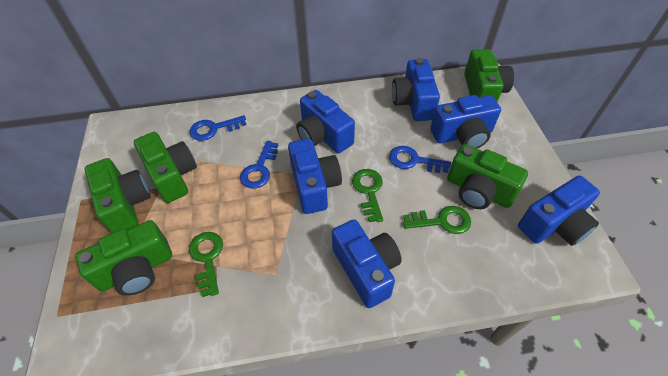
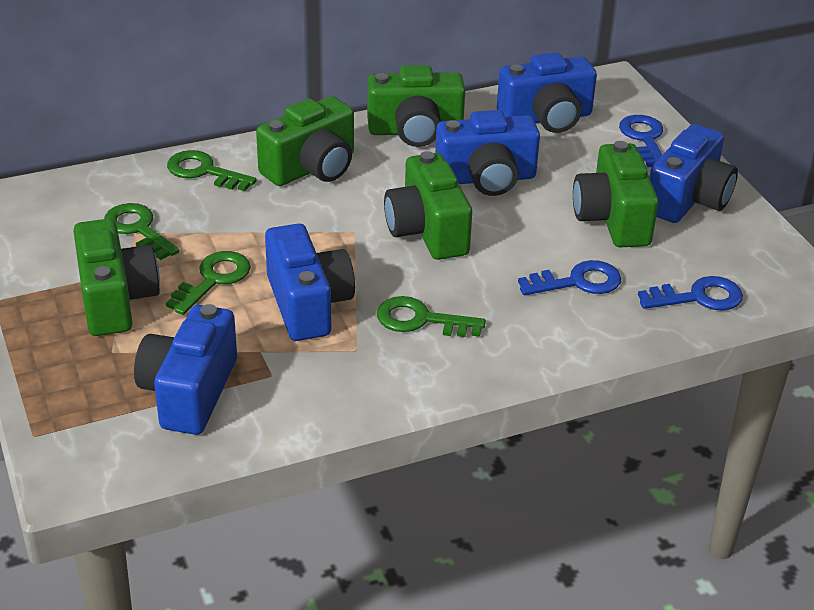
blue camera: 6 -> 5
green key: 3 -> 4

